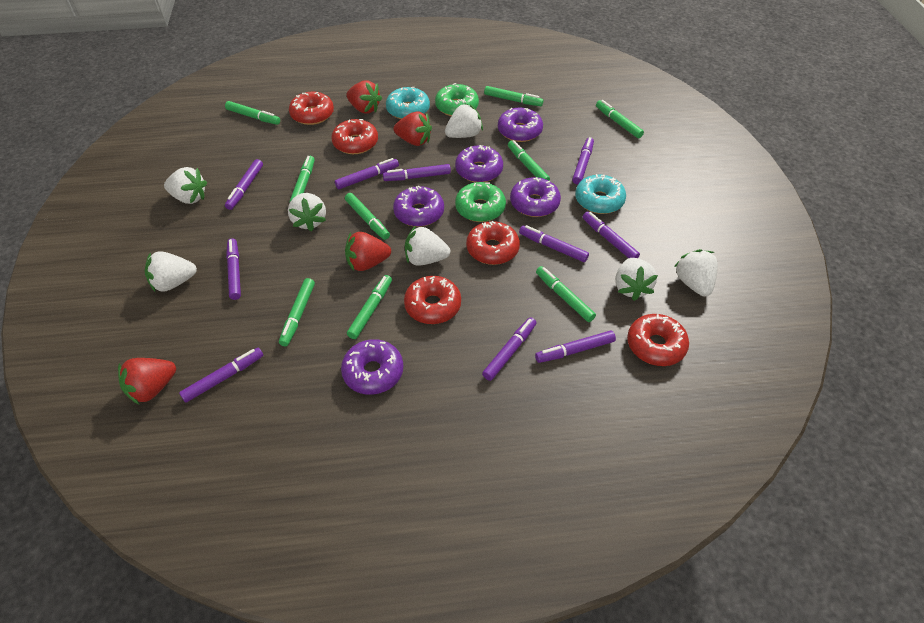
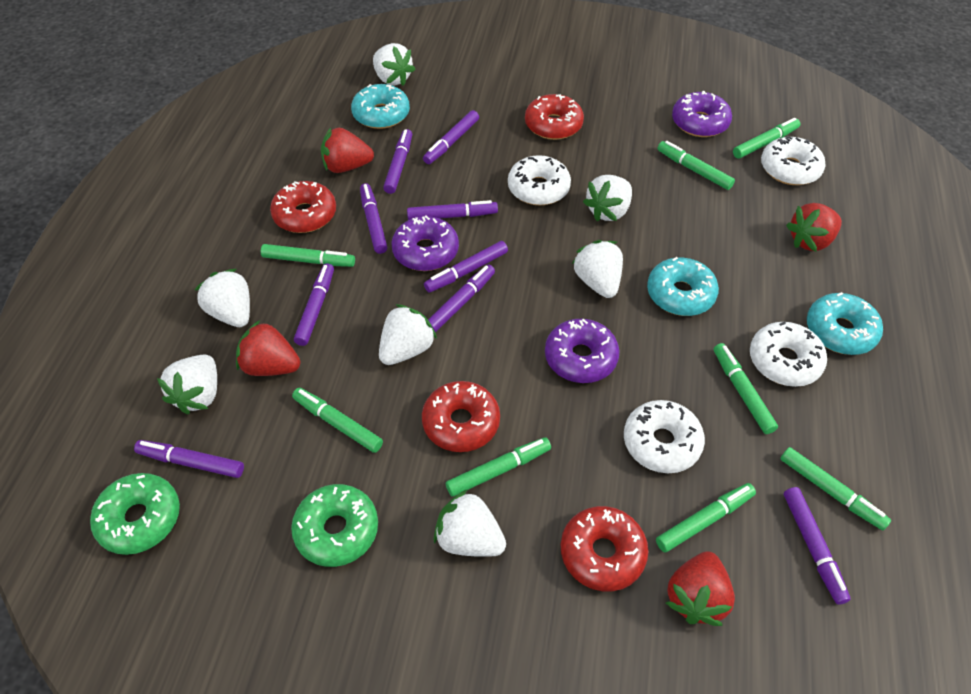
green marker: 9 -> 8
purple donut: 5 -> 3
purple marker: 10 -> 9
red donut: 5 -> 4
turquoise donut: 2 -> 3
white donut: 0 -> 4

